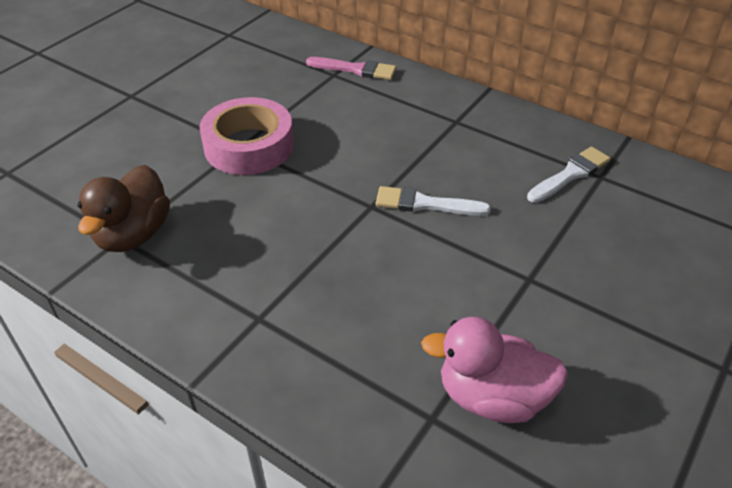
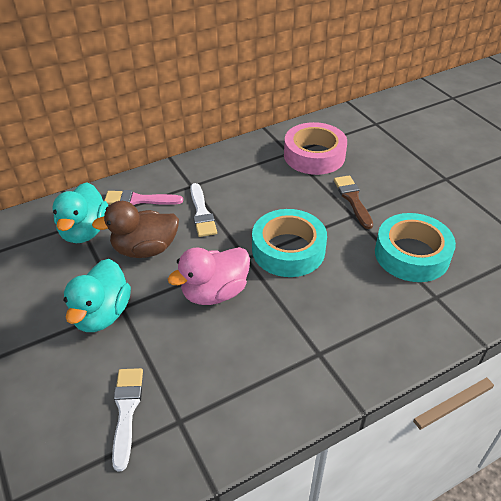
brown brush: 0 -> 1
turquoise duck: 0 -> 2
turquoise tape: 0 -> 2

